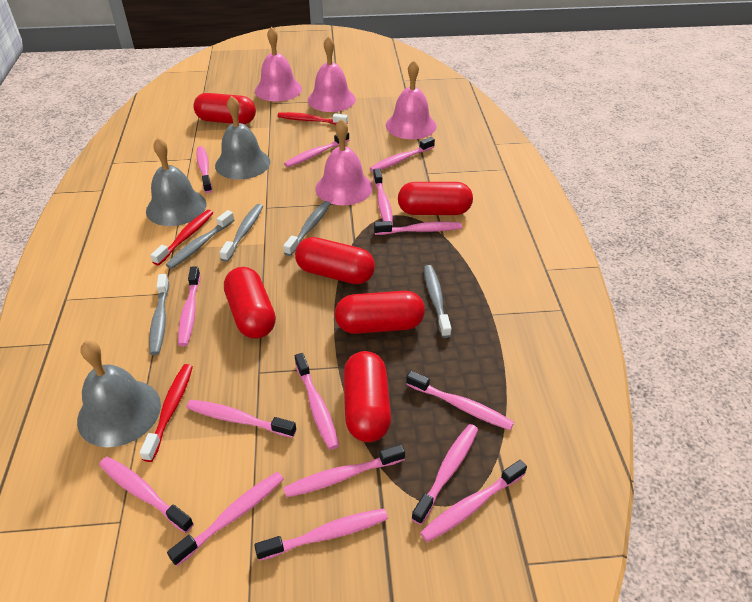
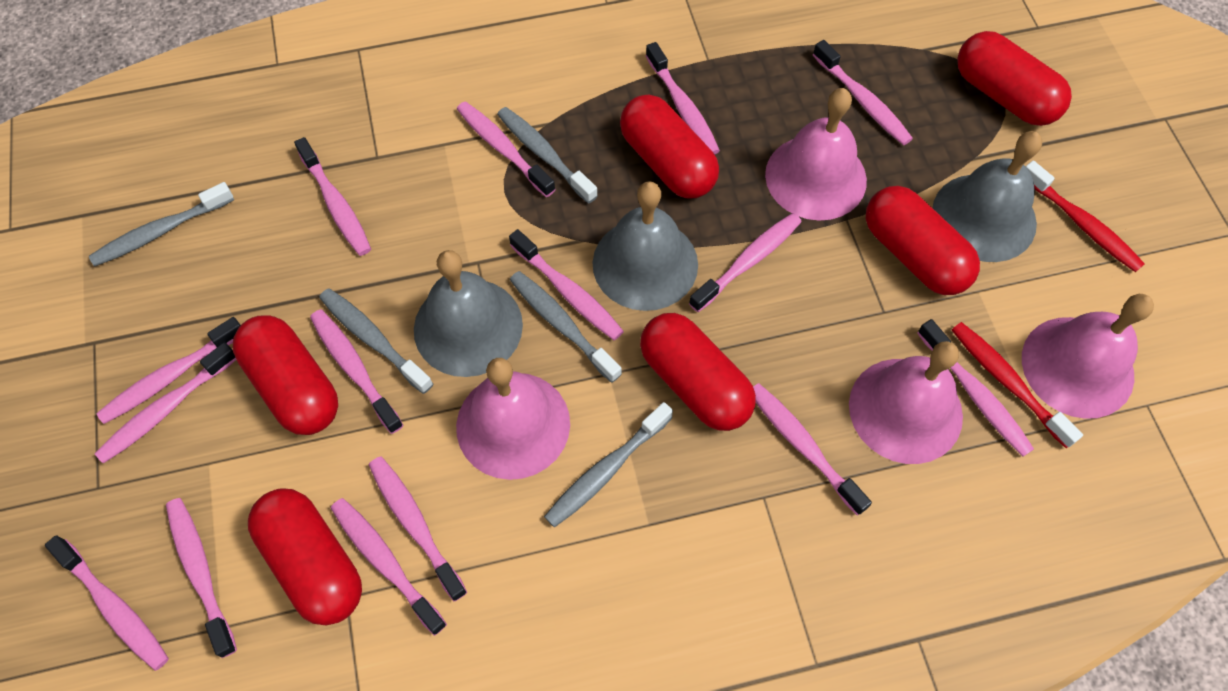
red toothbrush: 3 -> 2

